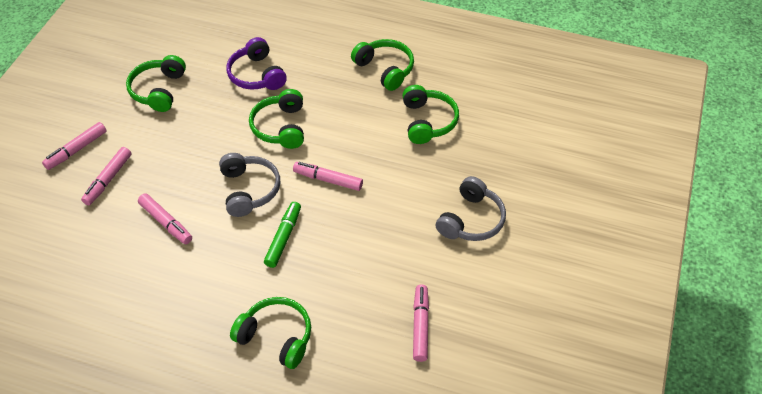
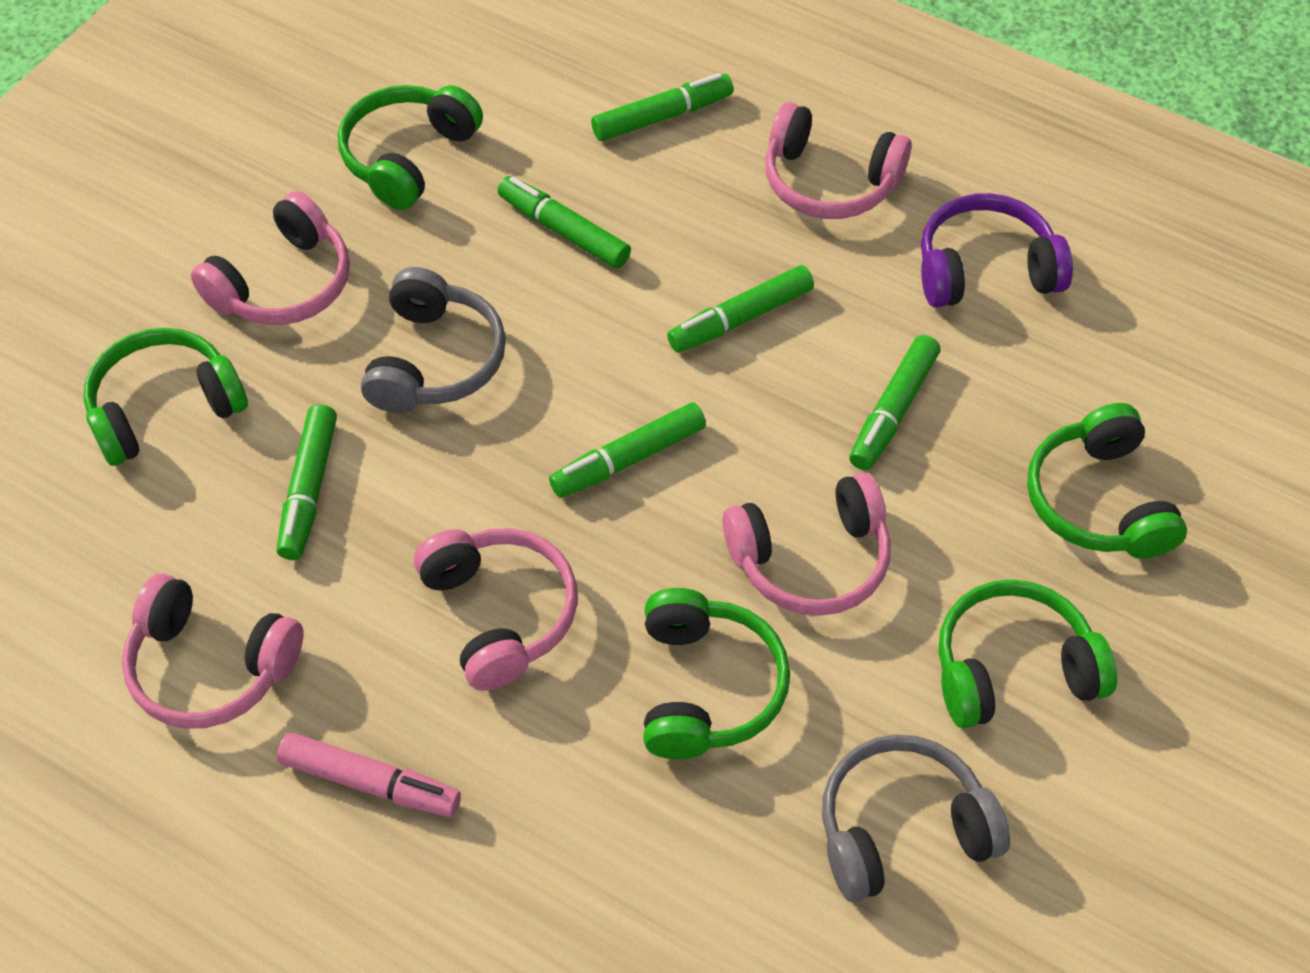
green marker: 1 -> 6
pink headphones: 0 -> 5
pink marker: 5 -> 1

